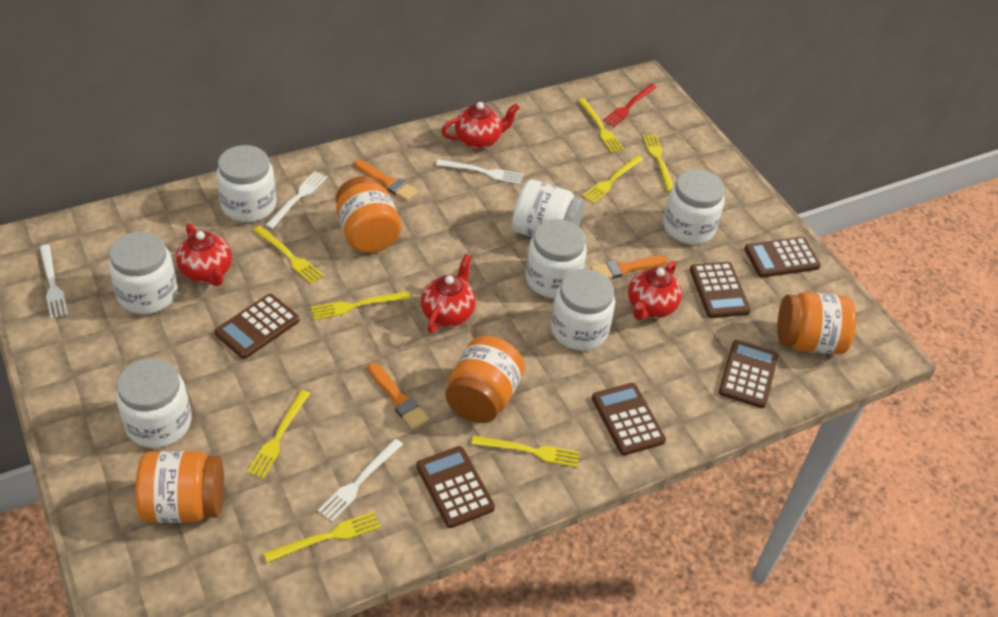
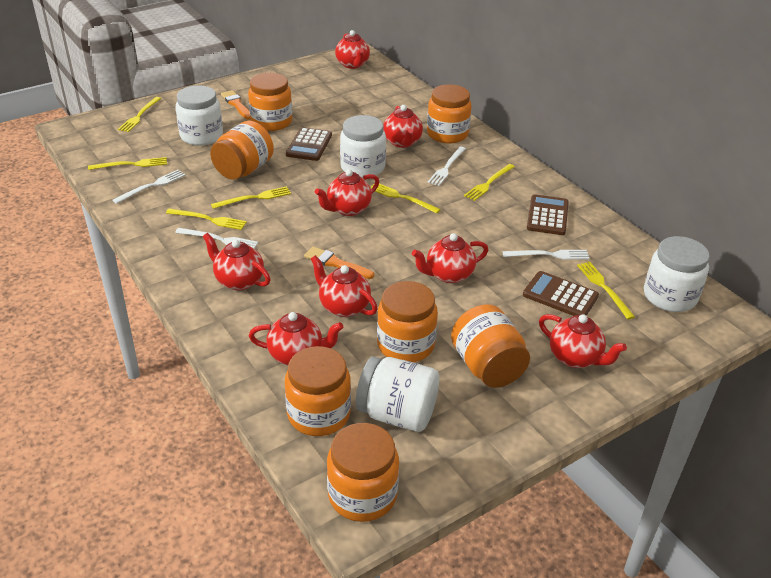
brown calculator: 6 -> 3
orange brush: 3 -> 2
orange jar: 4 -> 7
red fork: 1 -> 0
red teapot: 4 -> 8
white jar: 7 -> 4
yellow fork: 8 -> 7

